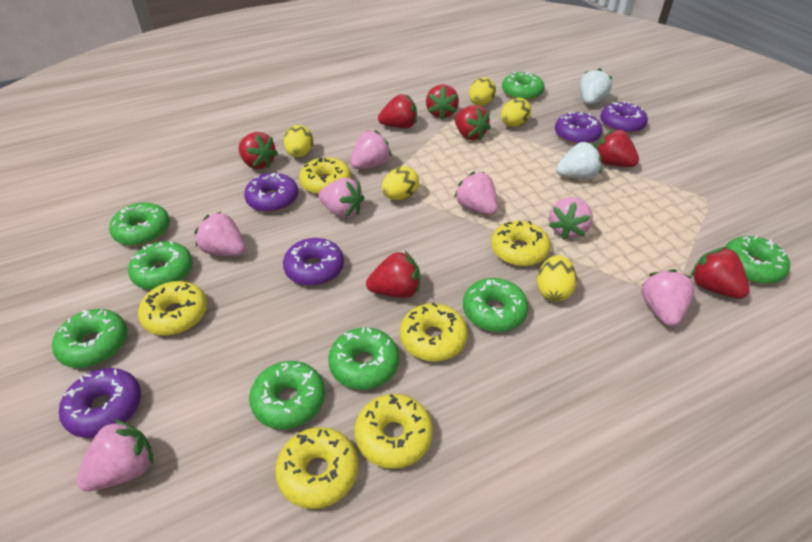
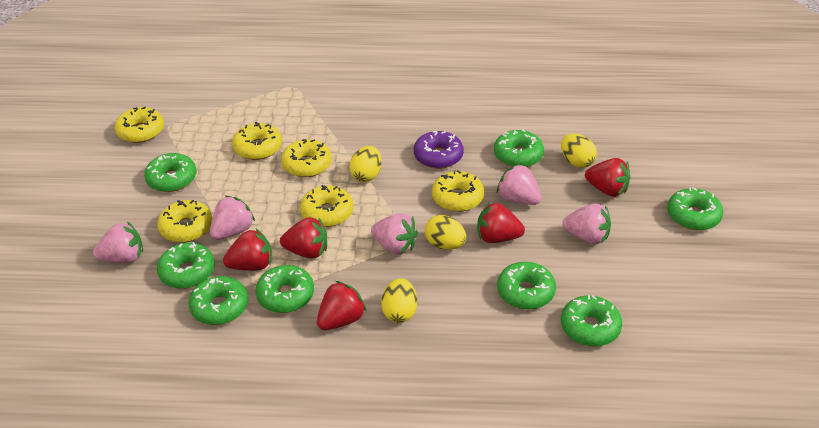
pink strawberry: 7 -> 5
purple donut: 5 -> 1
red strawberry: 7 -> 5
white strawberry: 2 -> 0
yellow egg: 5 -> 4

